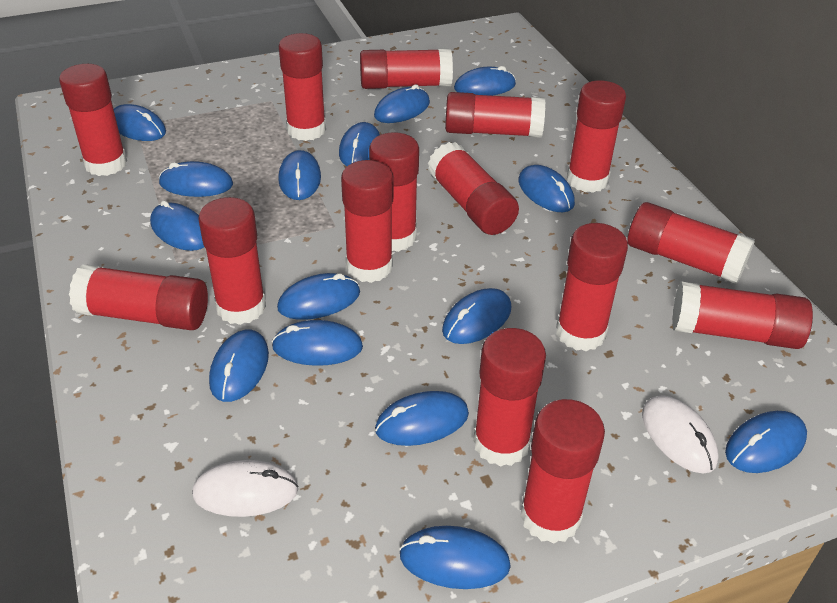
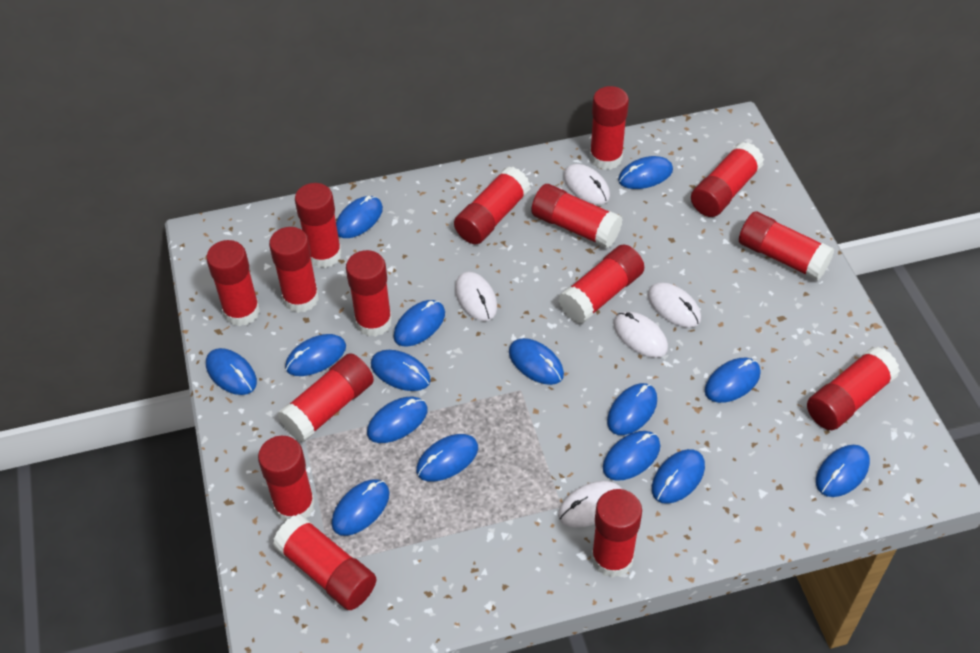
white mouse: 2 -> 5

